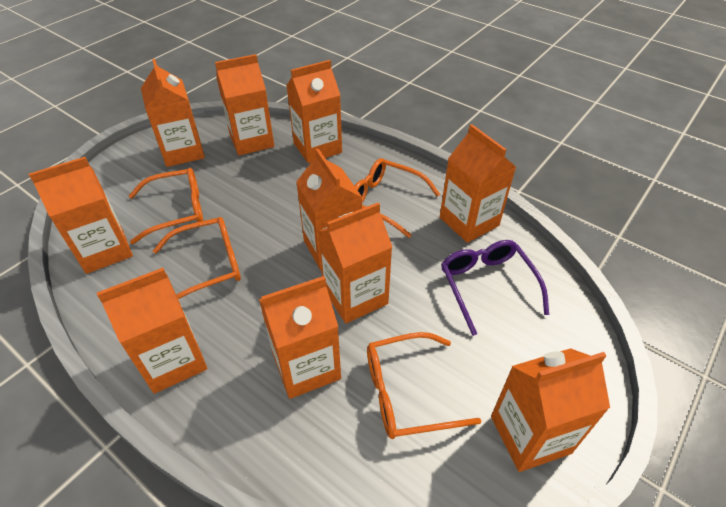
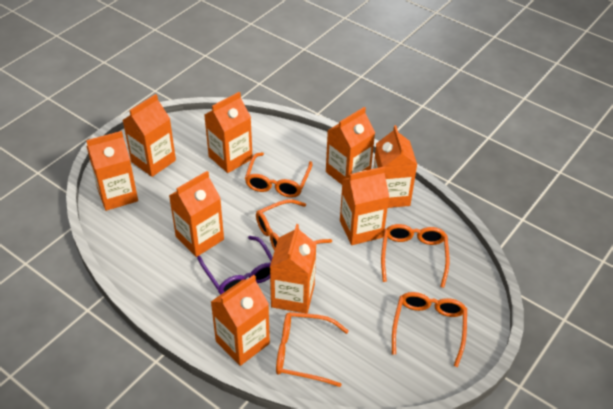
orange carton: 10 -> 9
orange glasses: 4 -> 5

